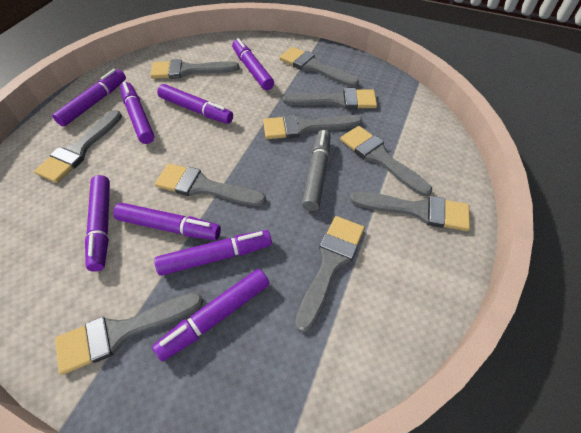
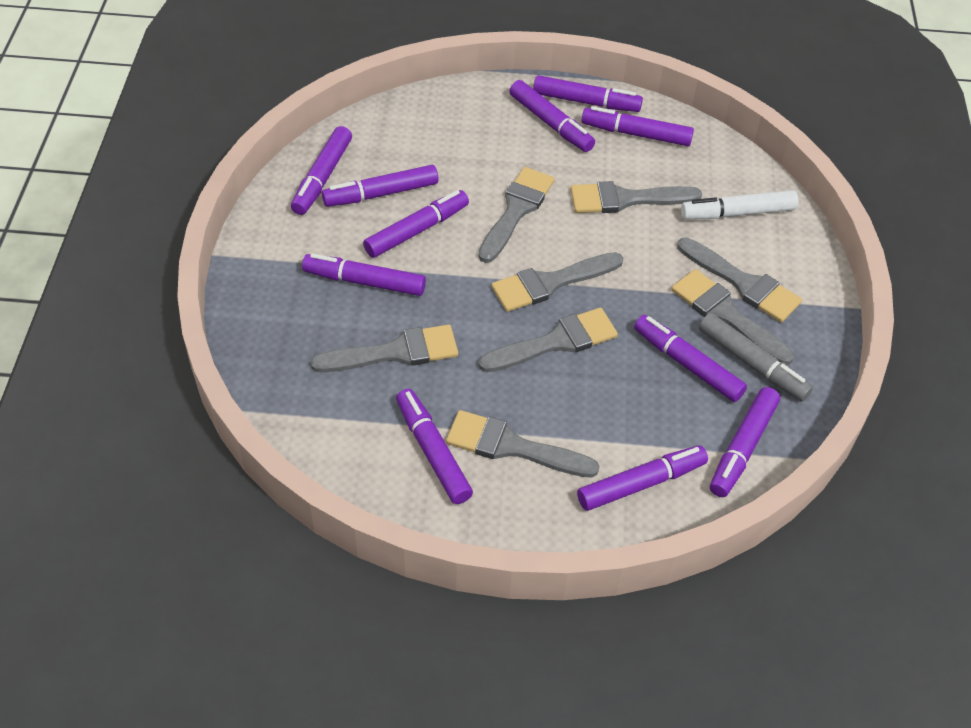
grey brush: 10 -> 8
purple marker: 8 -> 11
white marker: 0 -> 1

